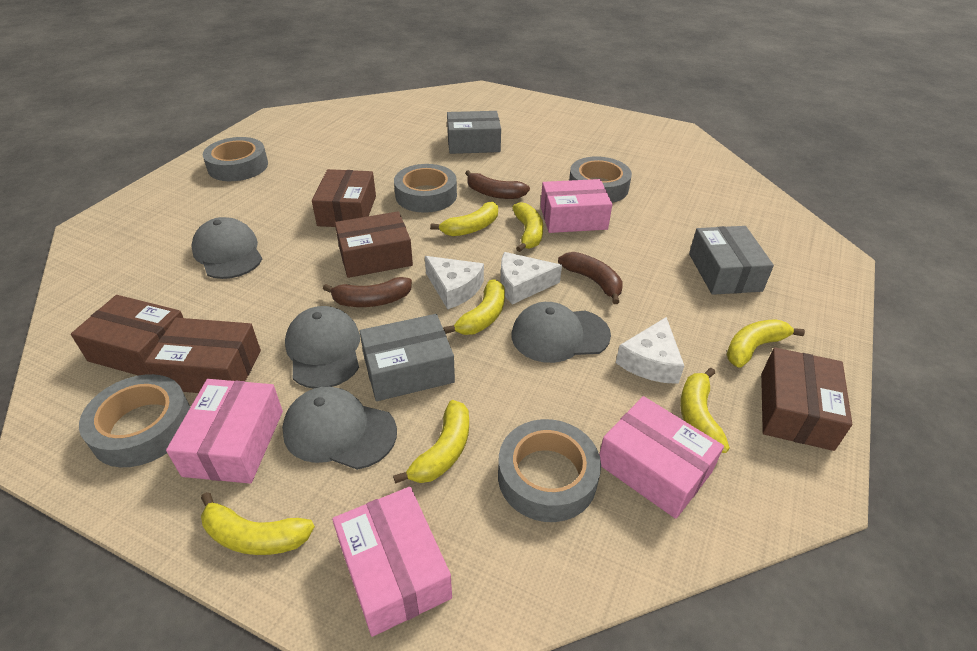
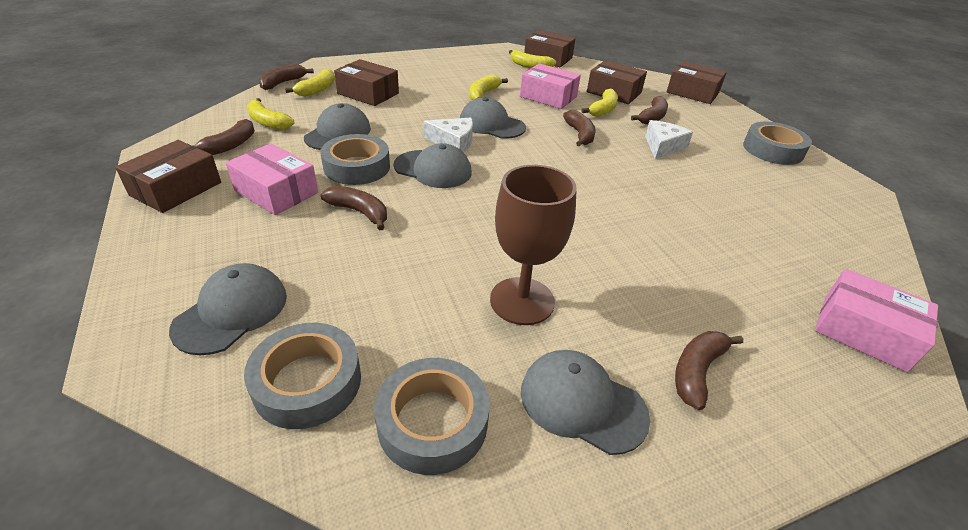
brown banana: 3 -> 6
brown goblet: 0 -> 1
grey box: 3 -> 0
grey cap: 4 -> 5
grey tape: 5 -> 4
pink box: 4 -> 3
white cheese: 3 -> 2
yellow banana: 7 -> 5

